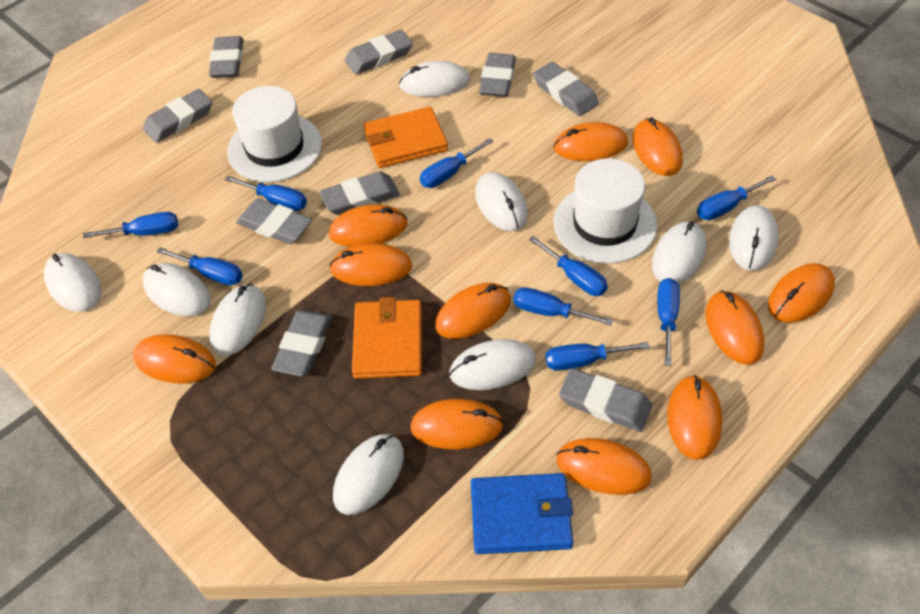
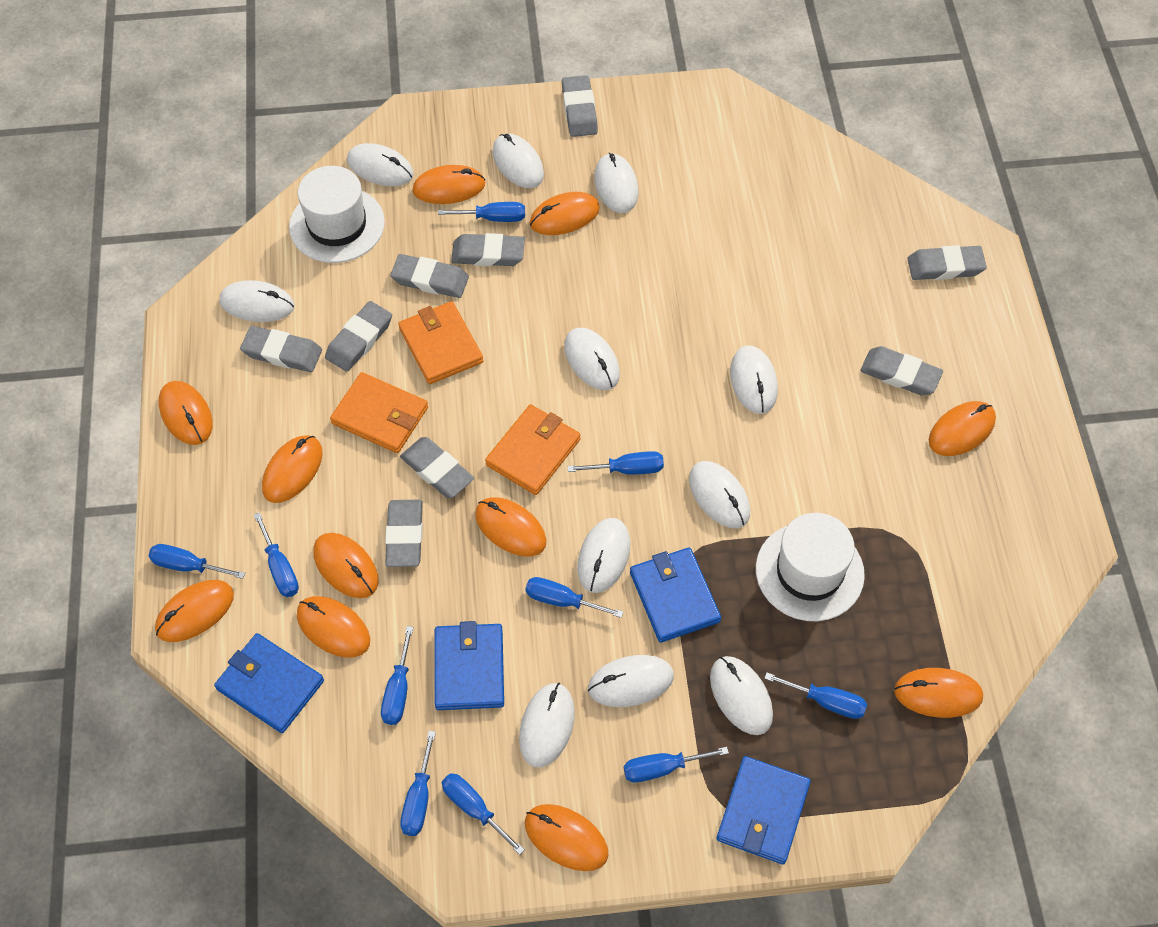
blue screwdriver: 9 -> 10
blue wallet: 1 -> 4
orange wallet: 2 -> 3
white mouse: 9 -> 11

